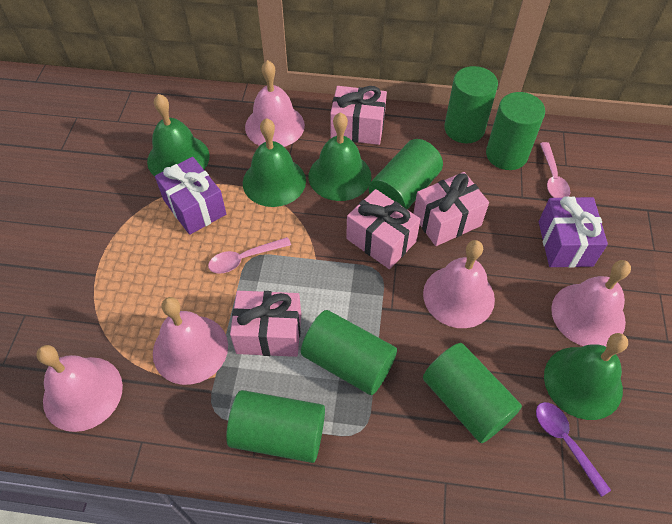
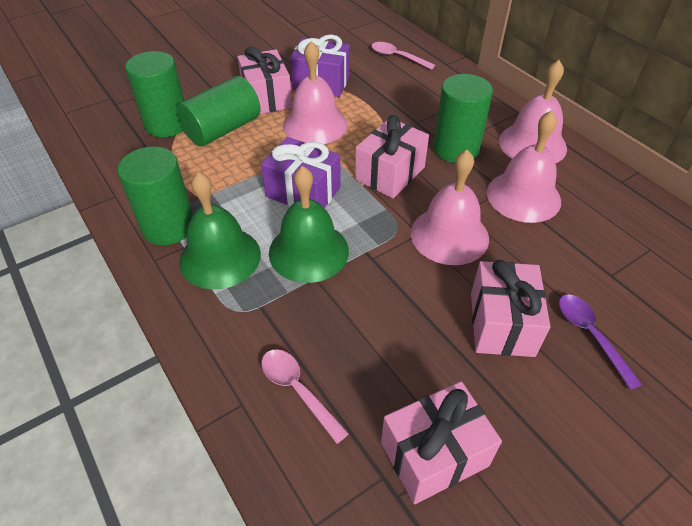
green bell: 4 -> 2
green cylinder: 6 -> 4
pink bell: 5 -> 4

